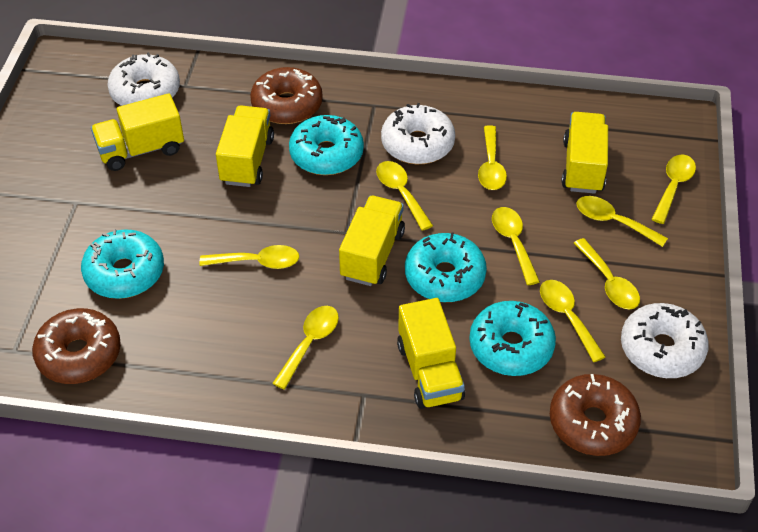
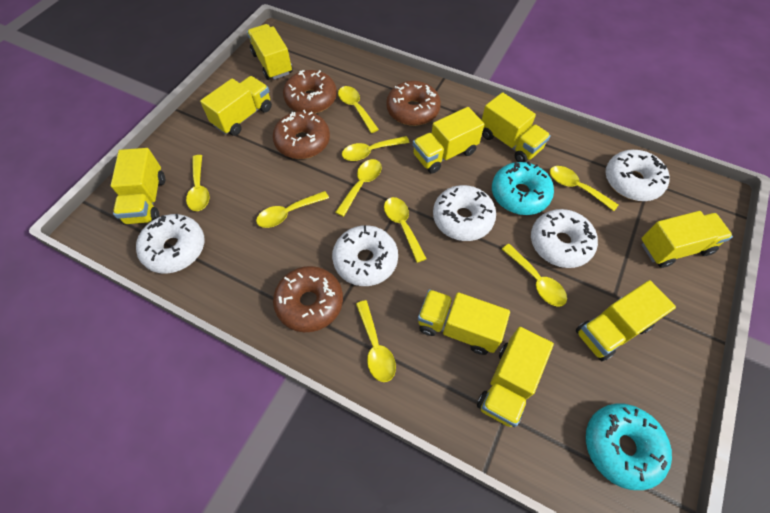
brown donut: 3 -> 4
turquoise donut: 4 -> 2
white donut: 3 -> 5
yellow truck: 5 -> 9

